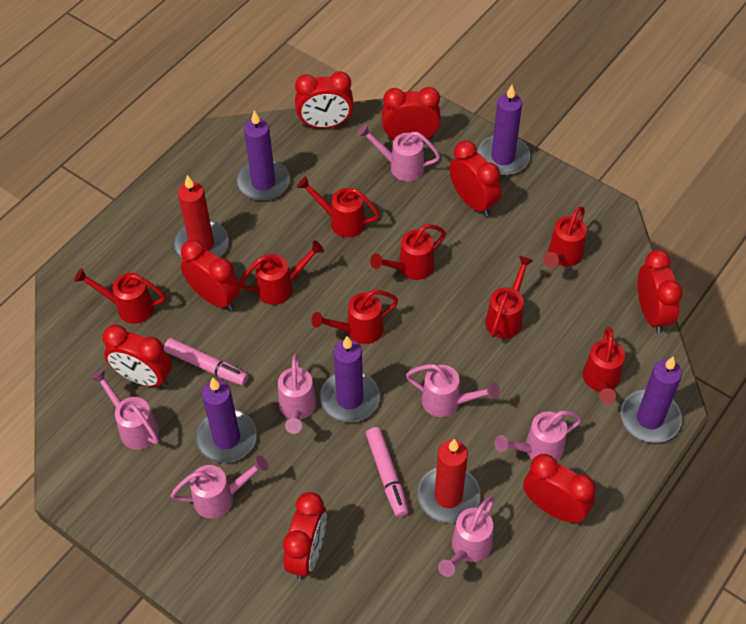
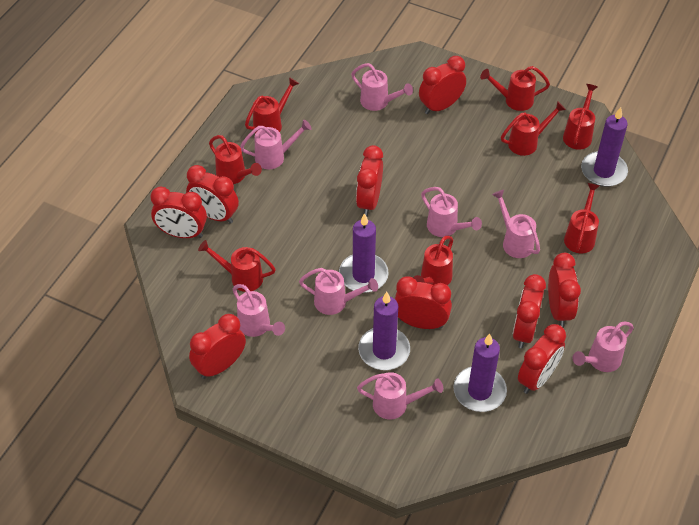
pink marker: 2 -> 0
pink watering can: 7 -> 8
purple candle: 5 -> 4
red candle: 2 -> 0
red clock: 8 -> 9

